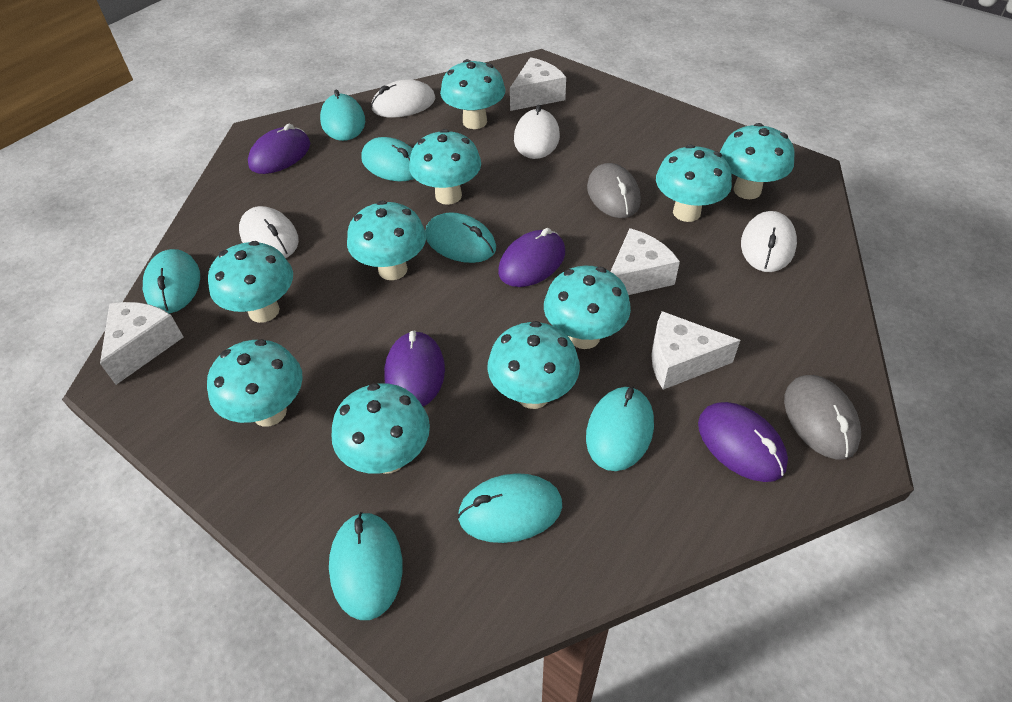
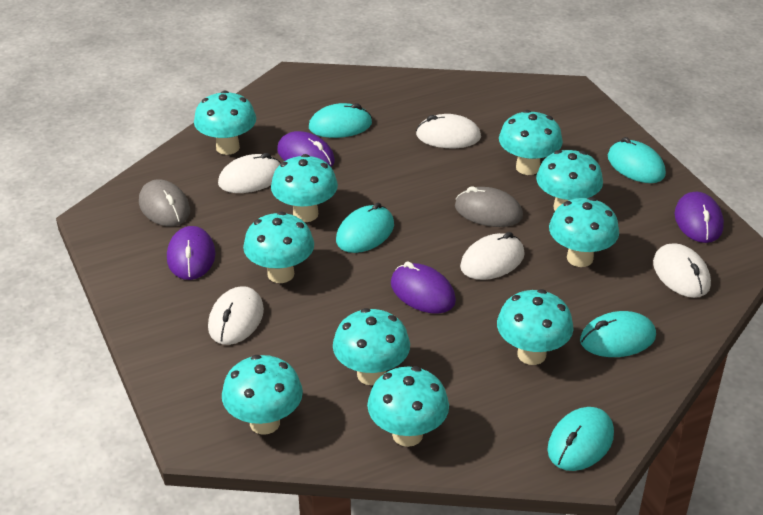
turquoise mouse: 7 -> 5
white cheese: 4 -> 0
white mouse: 4 -> 5

